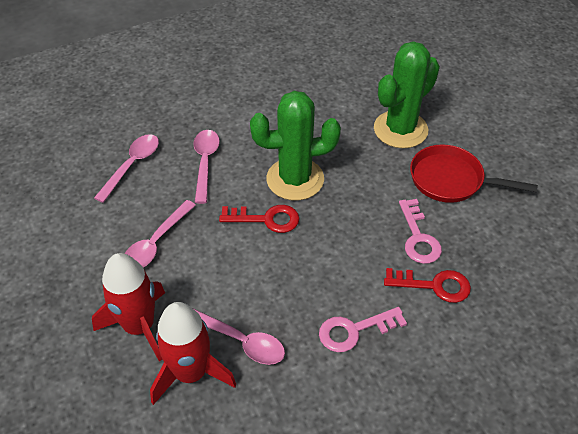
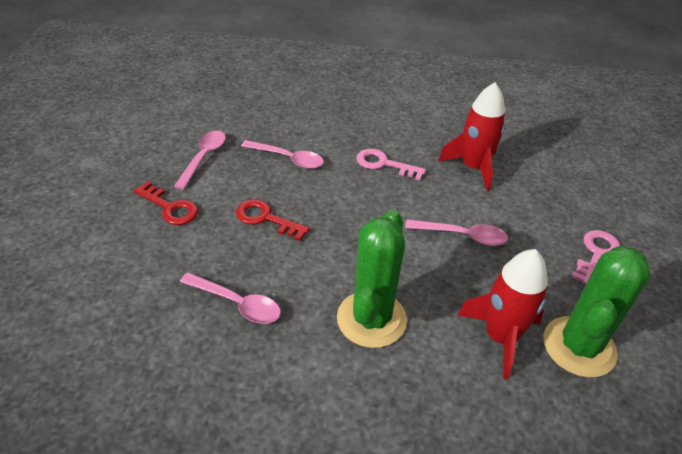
red pan: 1 -> 0

